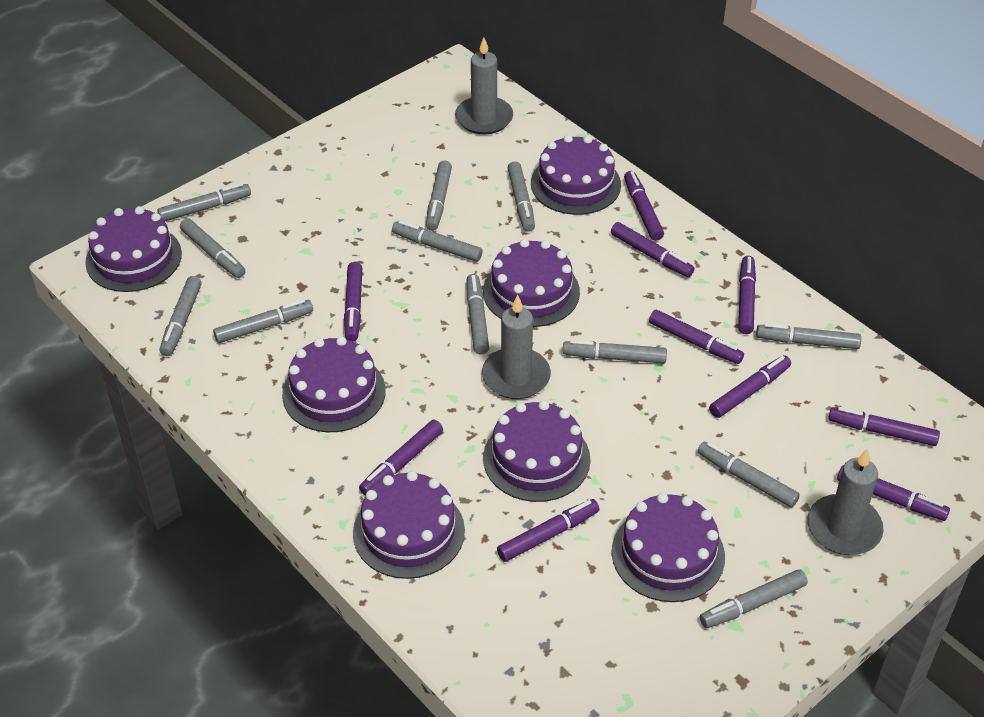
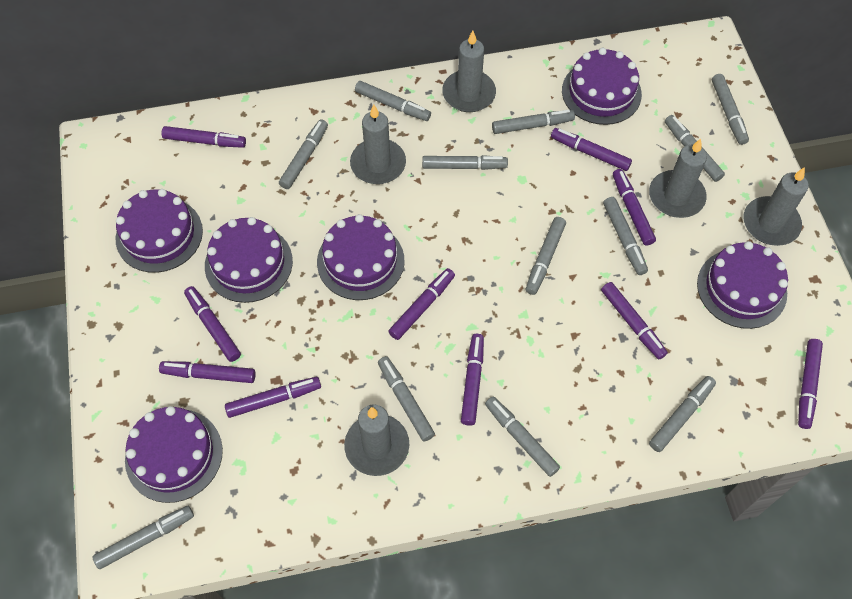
grey candle: 3 -> 5
purple cake: 7 -> 6

